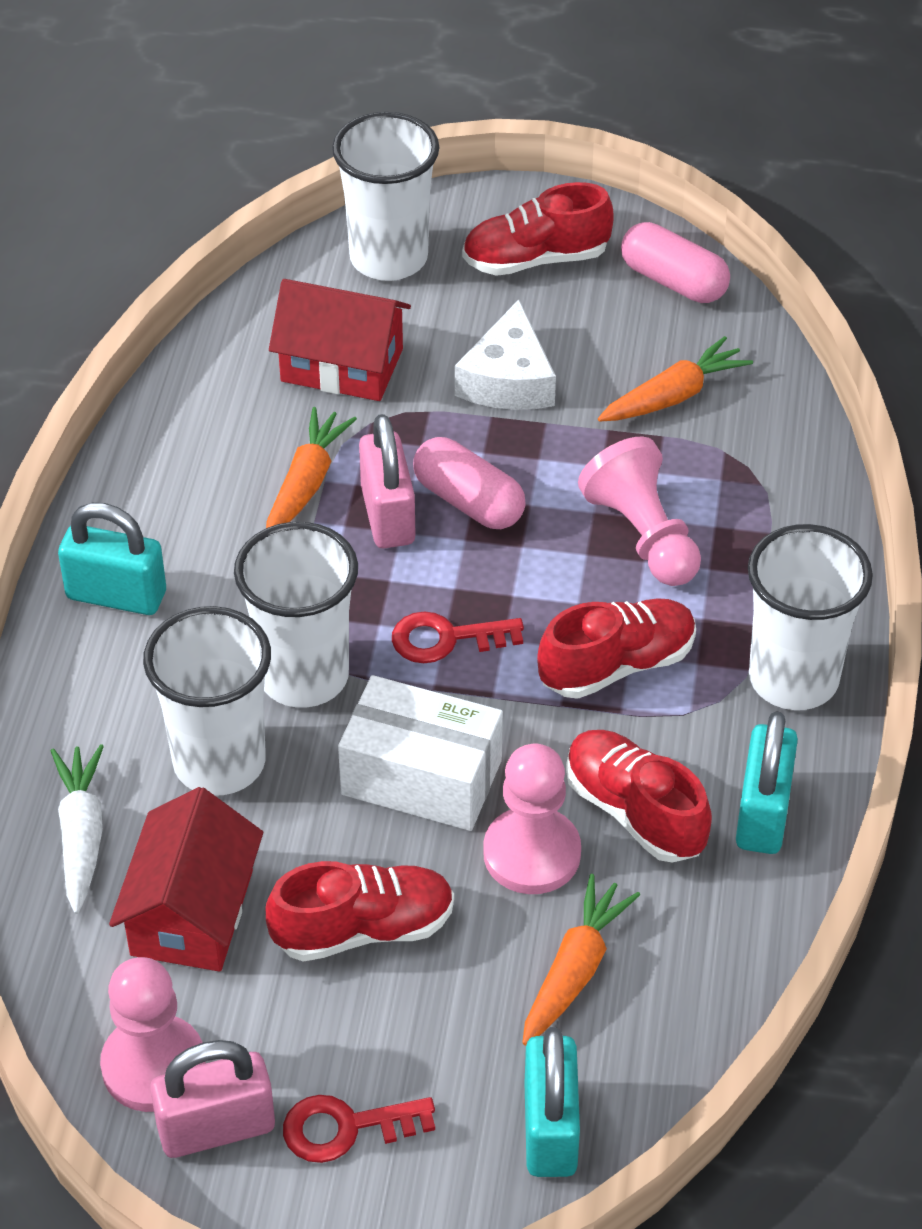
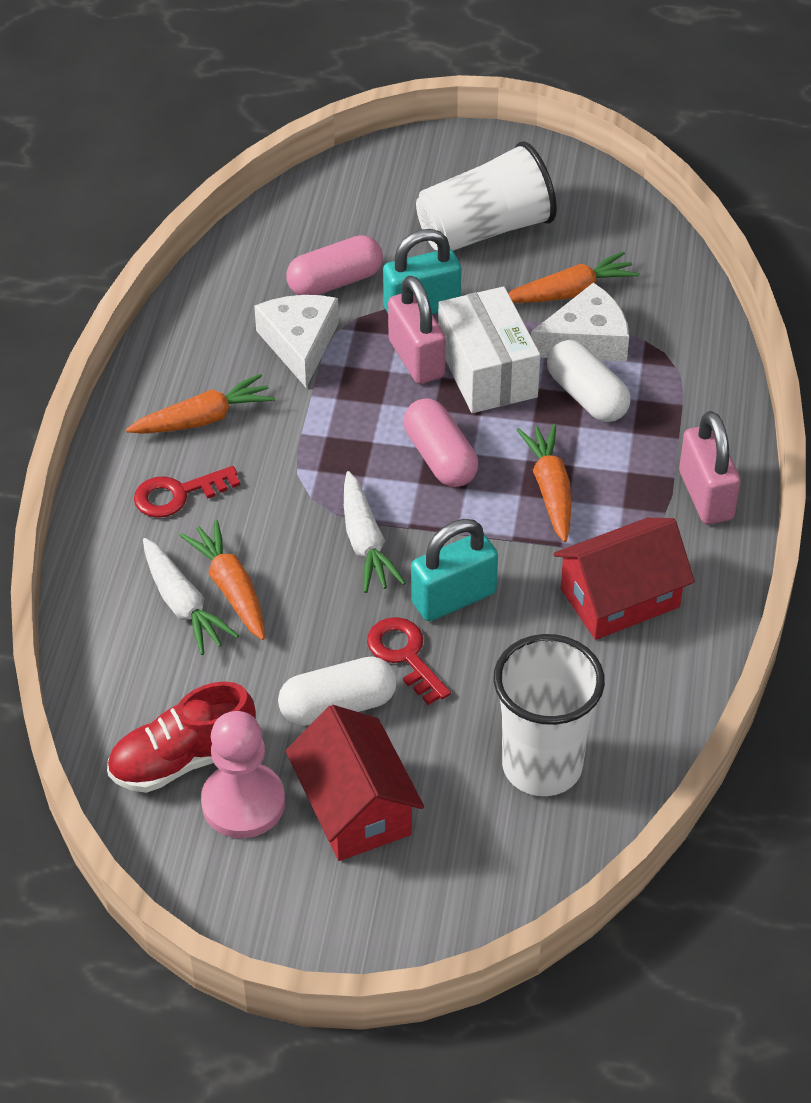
orange carrot: 3 -> 4
pink pawn: 3 -> 1
red shoe: 4 -> 1
turquoise padlock: 3 -> 2
white capsule: 0 -> 2
white carrot: 1 -> 2
white cheese: 1 -> 2
white cup: 4 -> 2

